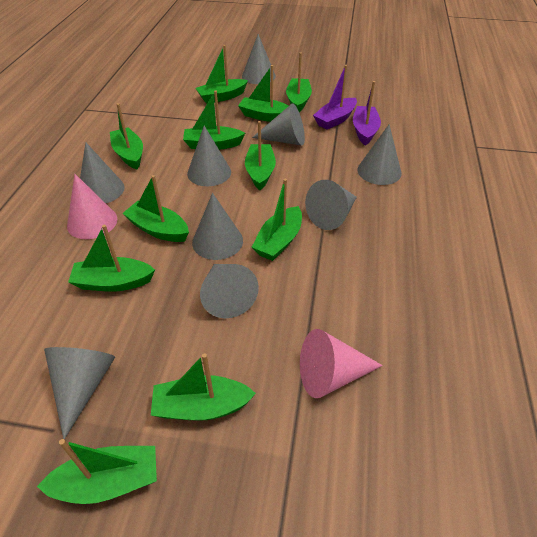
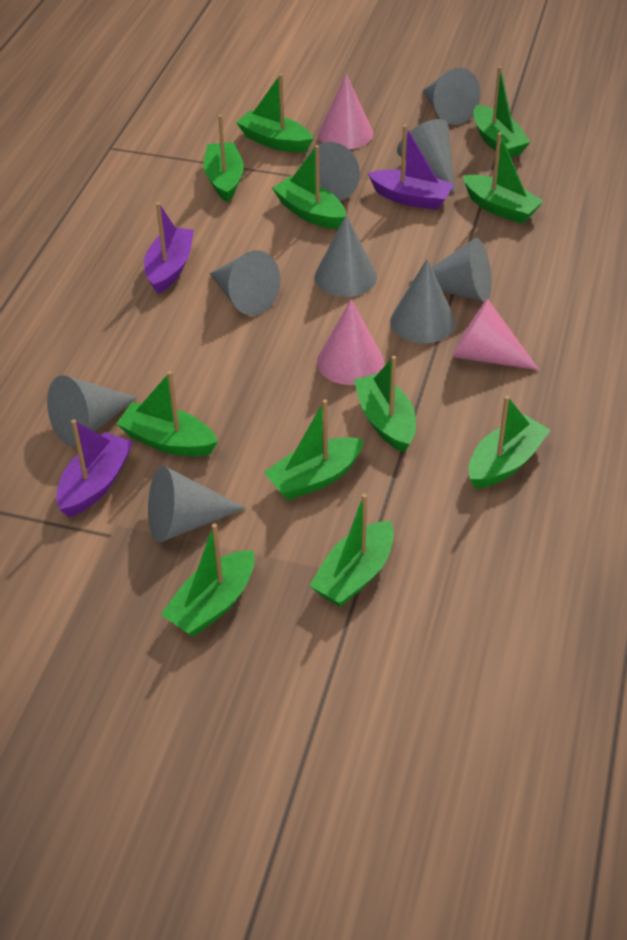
pink cone: 2 -> 3
purple boat: 2 -> 3

